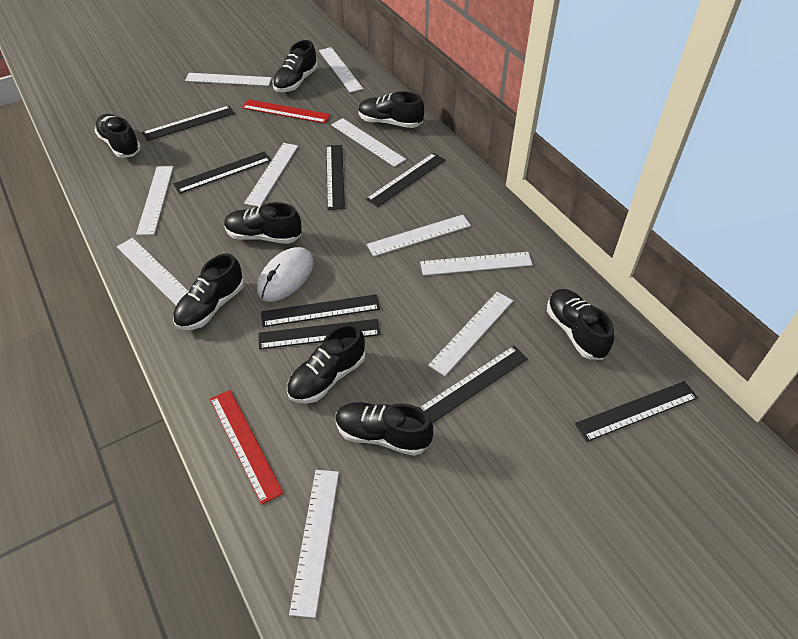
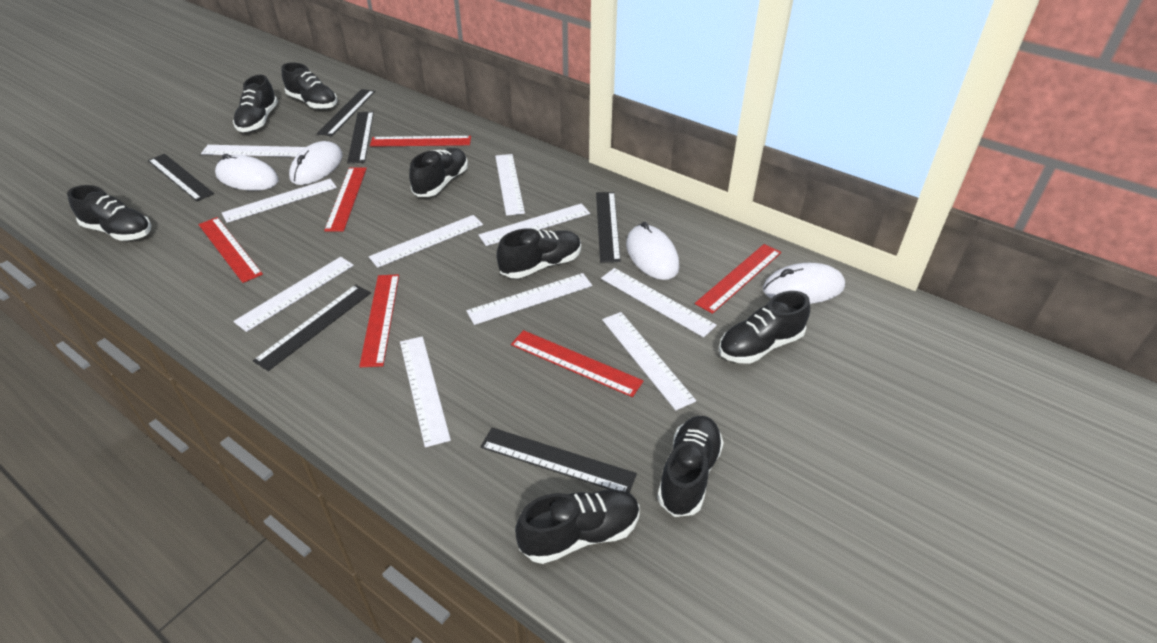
black ruler: 8 -> 6
red ruler: 2 -> 6
white mouse: 1 -> 4

